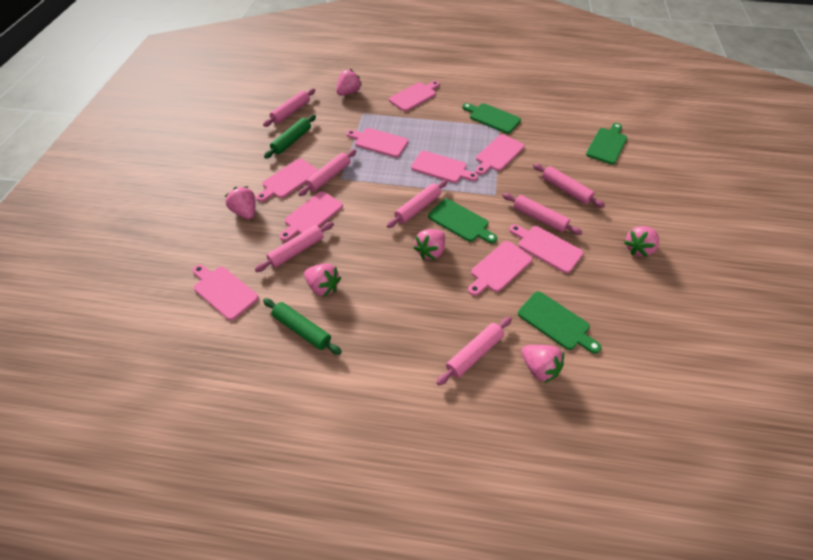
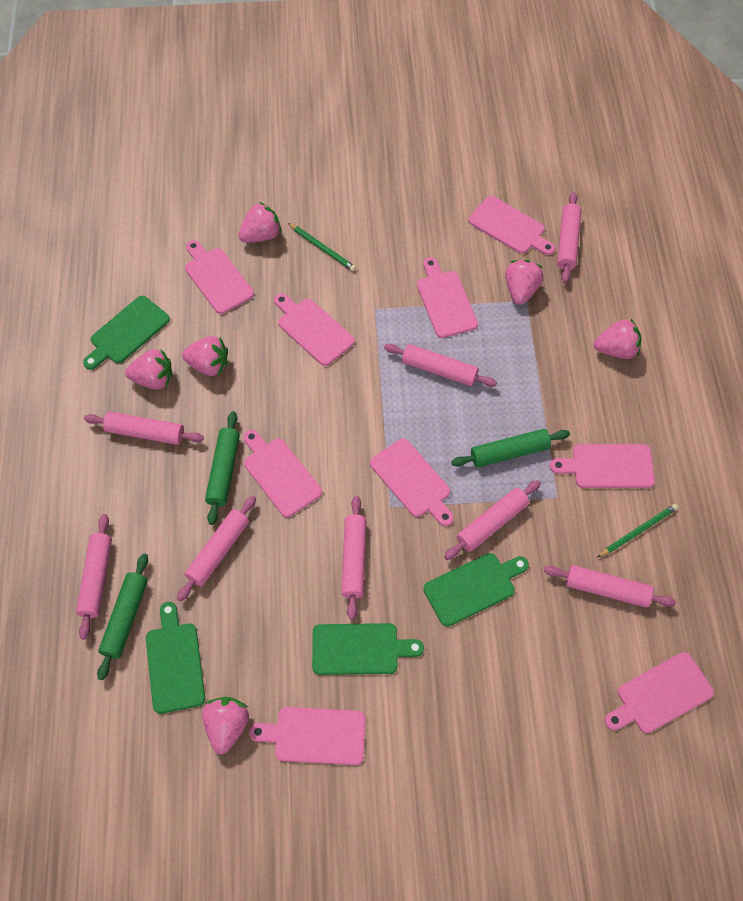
green pencil: 0 -> 2
green rolling pin: 2 -> 3
pink rolling pin: 7 -> 8

